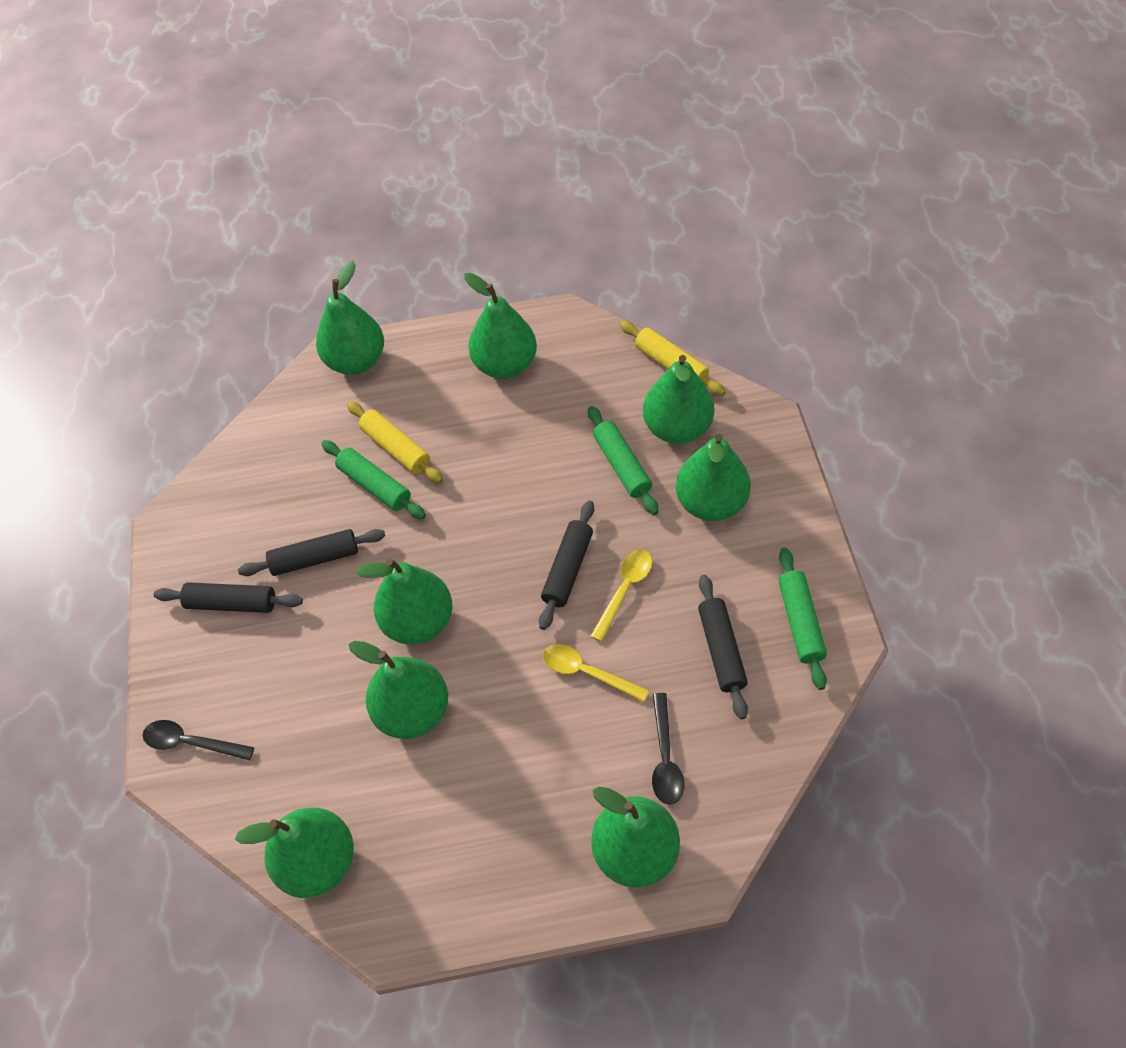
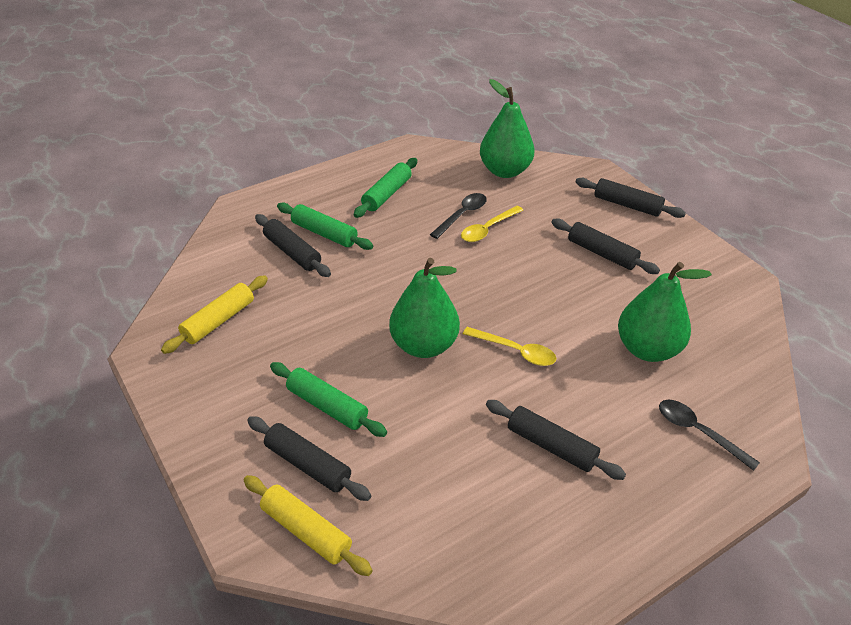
black rolling pin: 4 -> 5
green pear: 8 -> 3

